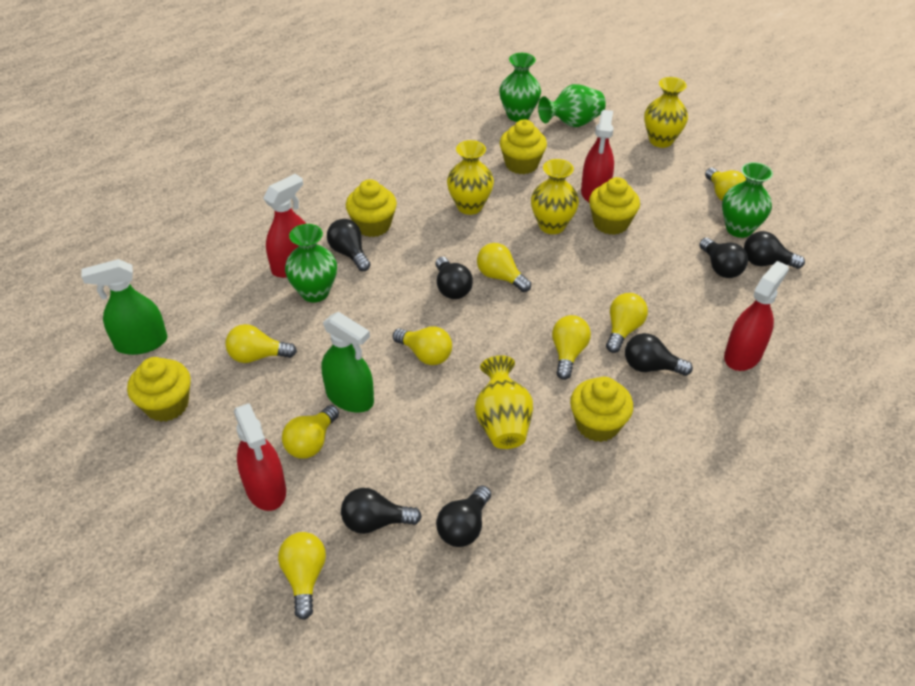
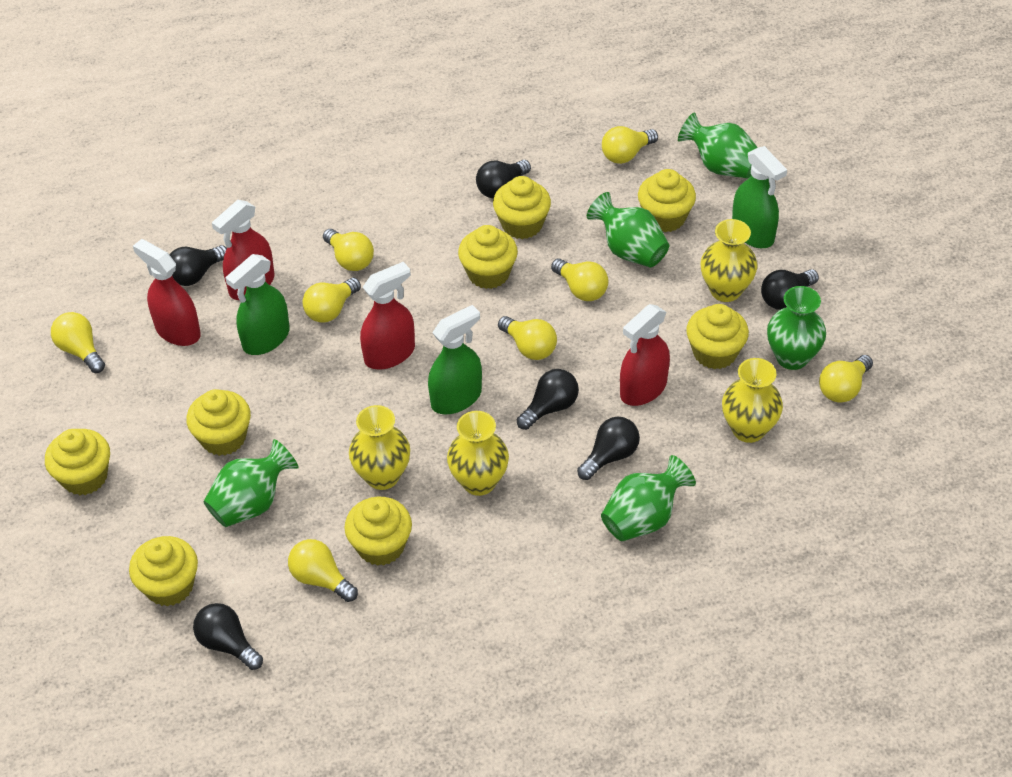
black light bulb: 7 -> 6
green spray bottle: 2 -> 3
green vase: 4 -> 5
yellow cupcake: 5 -> 8

